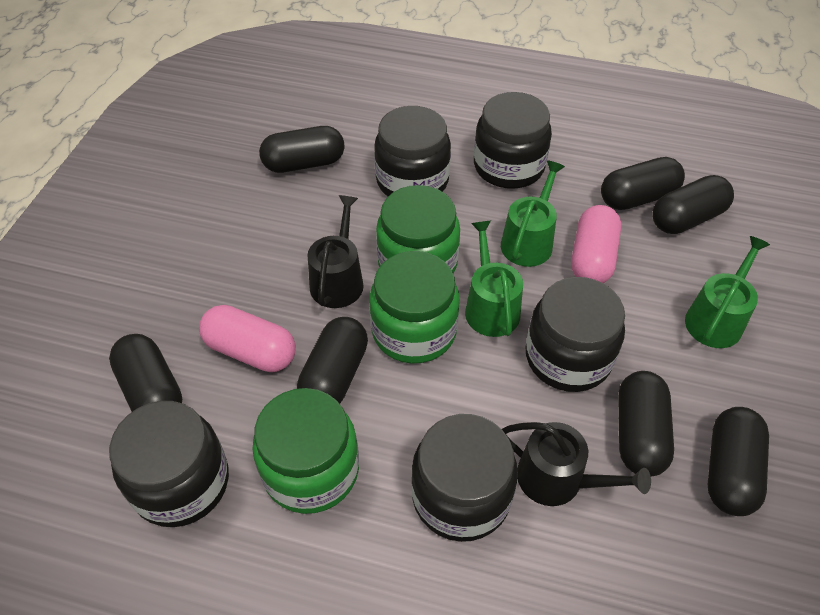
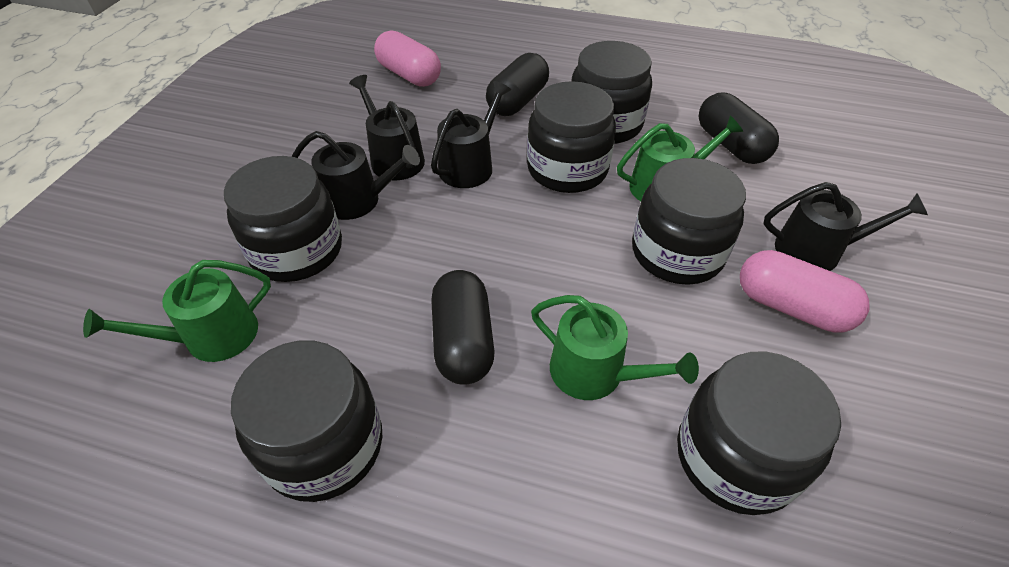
black capsule: 7 -> 3
black jar: 5 -> 6
black watering can: 2 -> 4
green jar: 3 -> 0

